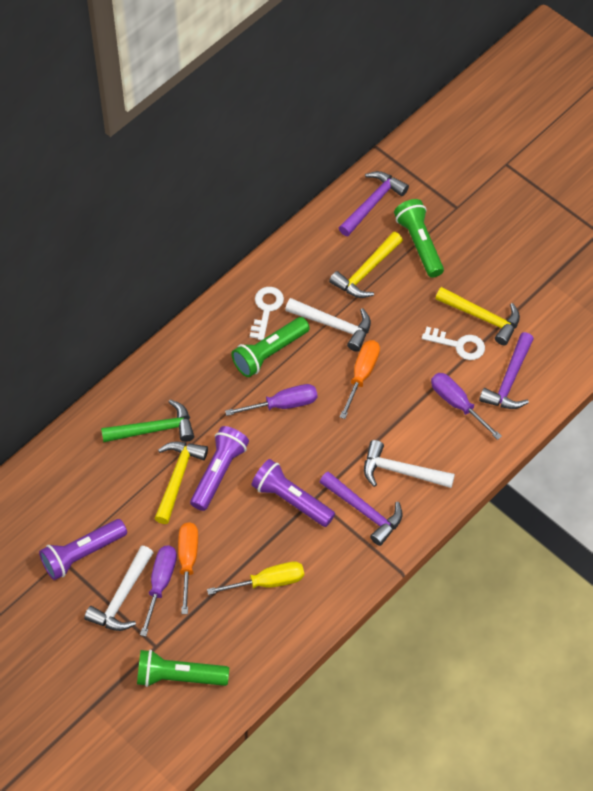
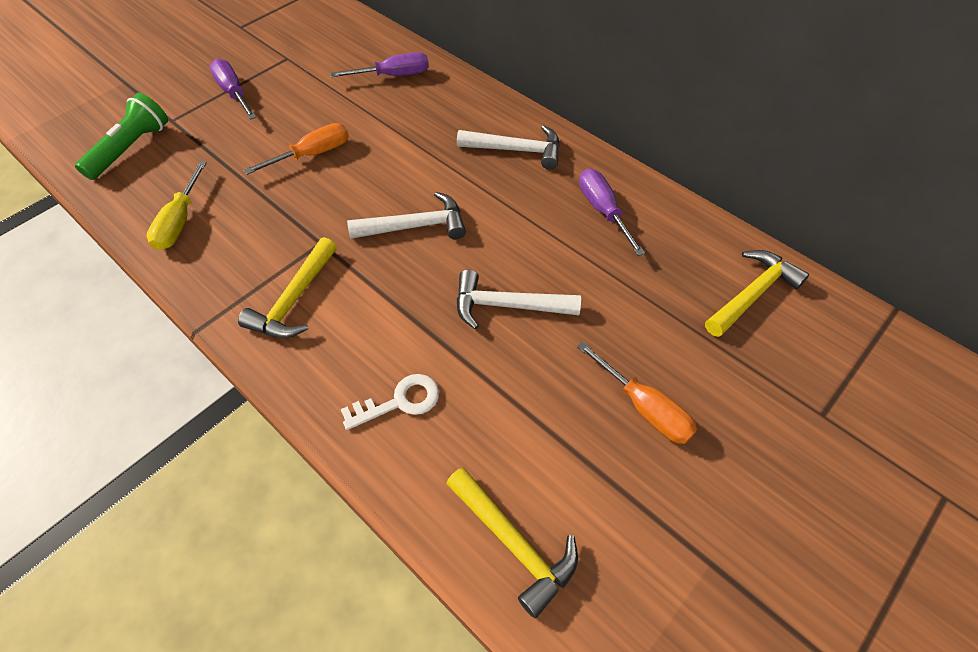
green flashlight: 3 -> 1
green hammer: 1 -> 0
purple flashlight: 3 -> 0
purple hammer: 3 -> 0
white key: 2 -> 1

